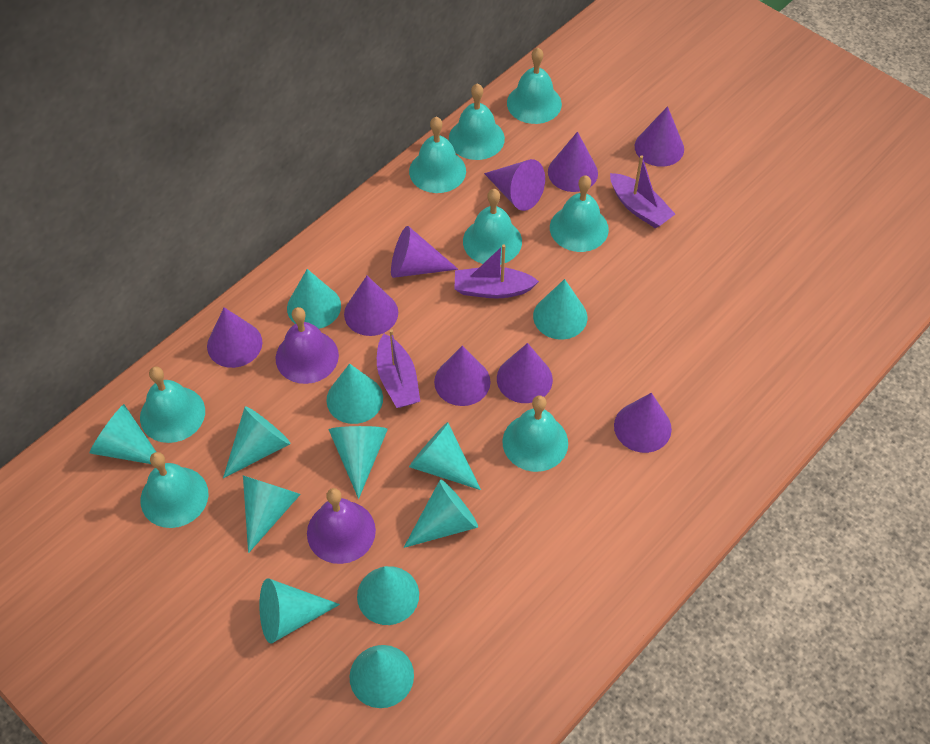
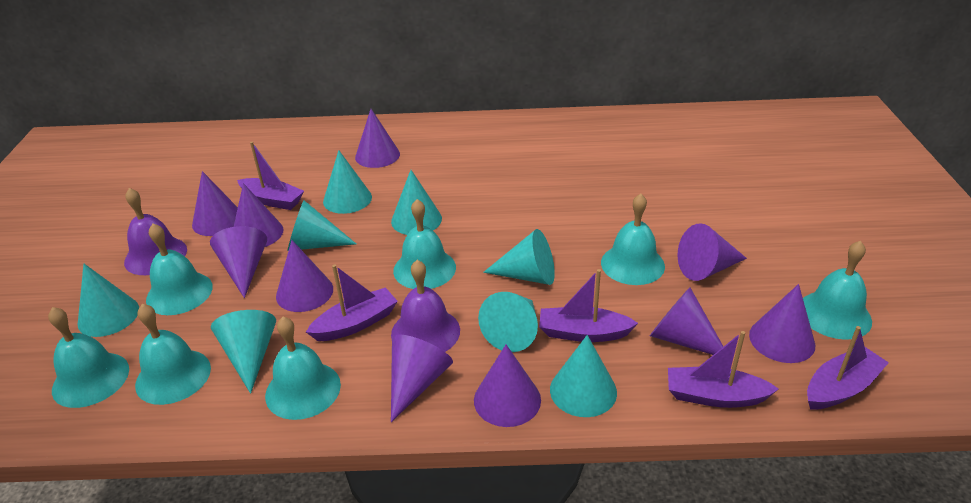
purple boat: 3 -> 5
purple cone: 9 -> 10
turquoise bell: 8 -> 7
turquoise cone: 12 -> 8

